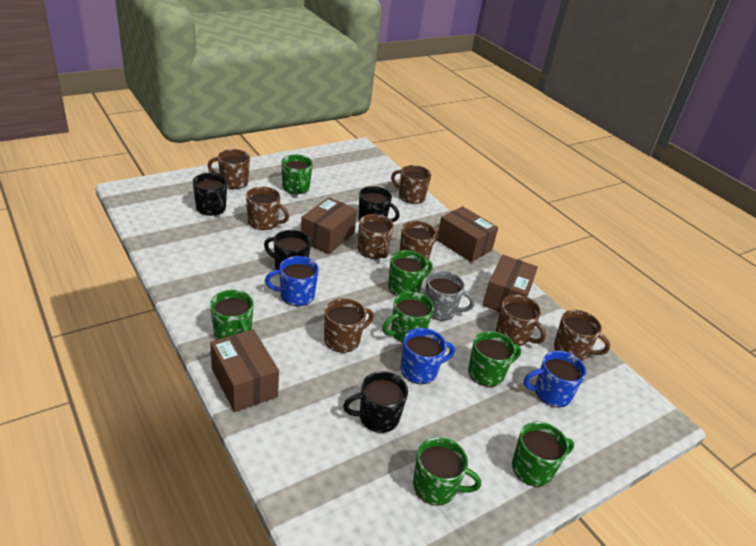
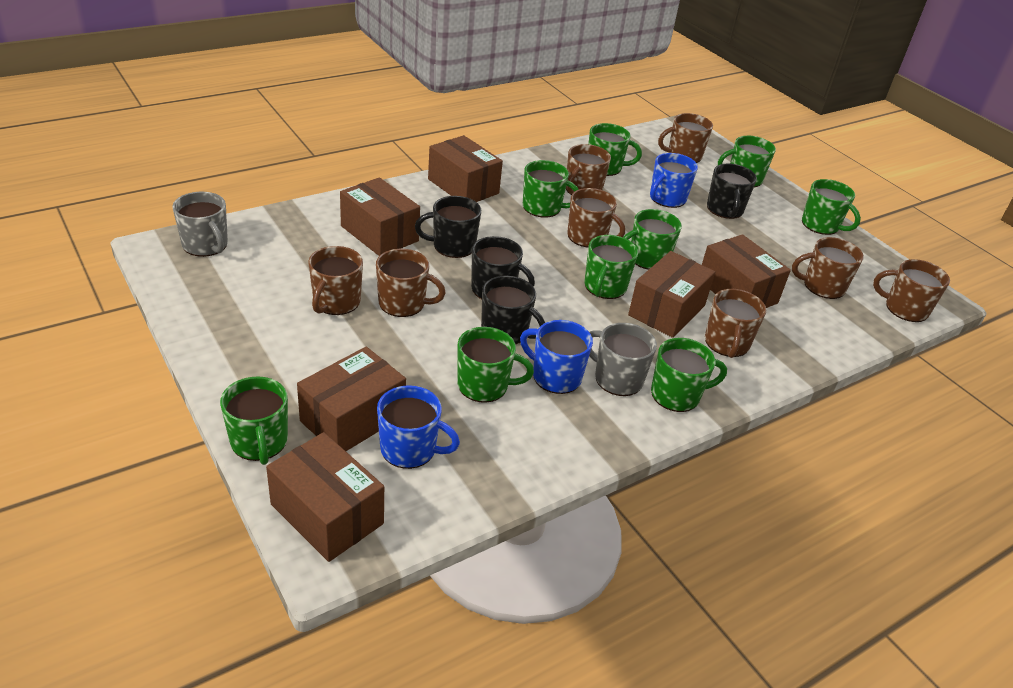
brown box: 4 -> 6
green mug: 7 -> 9
grey mug: 1 -> 2

